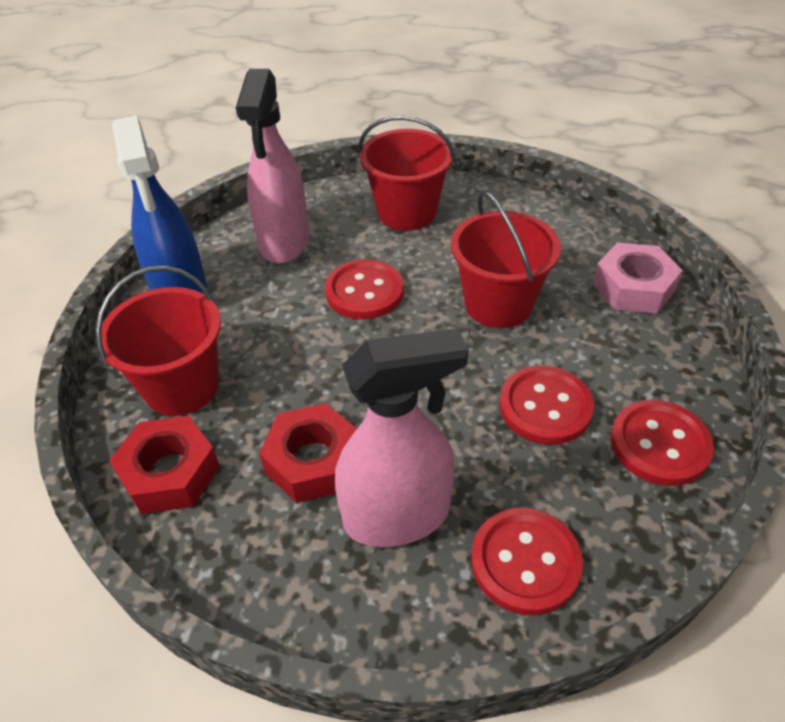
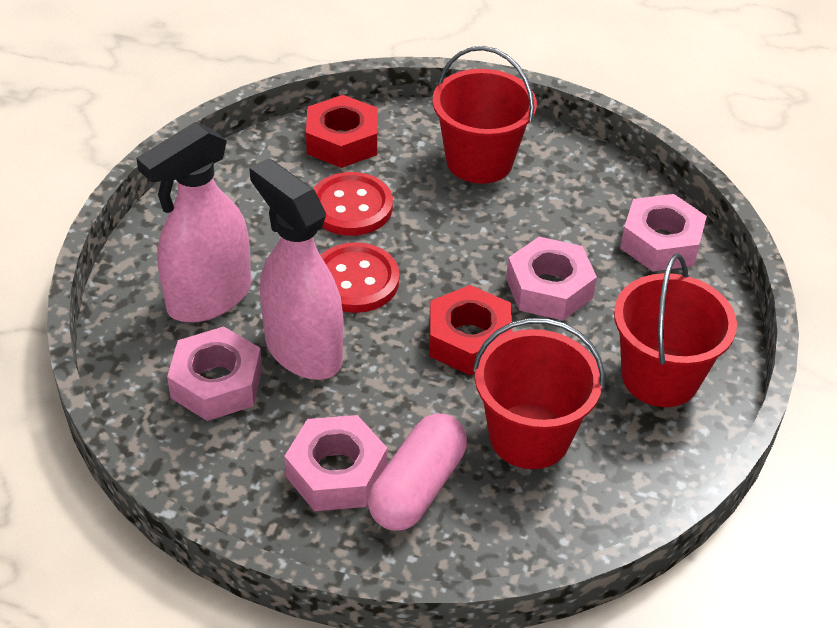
blue spray bottle: 1 -> 0
pink capsule: 0 -> 1
pink nut: 1 -> 4
red button: 4 -> 2

